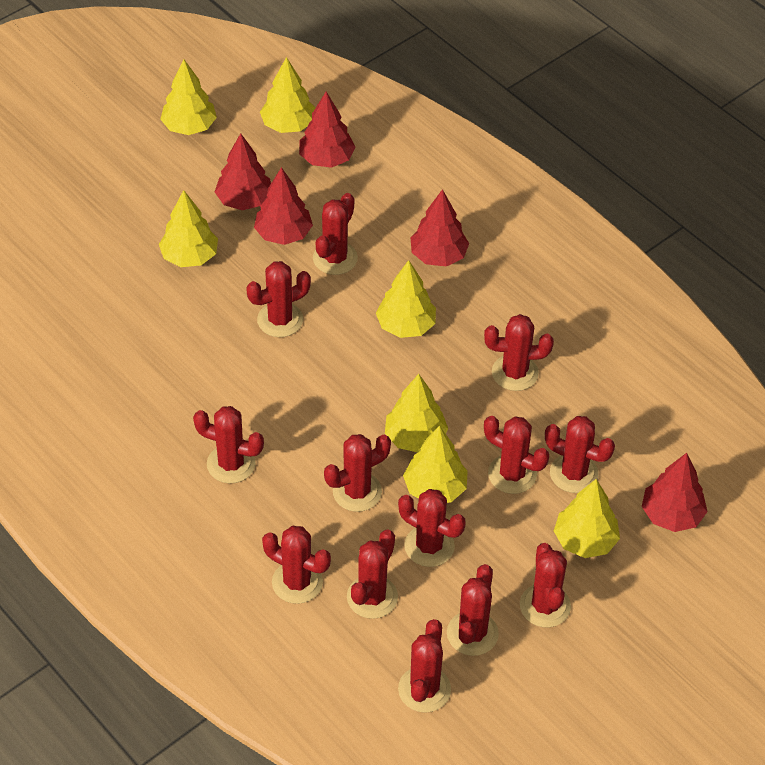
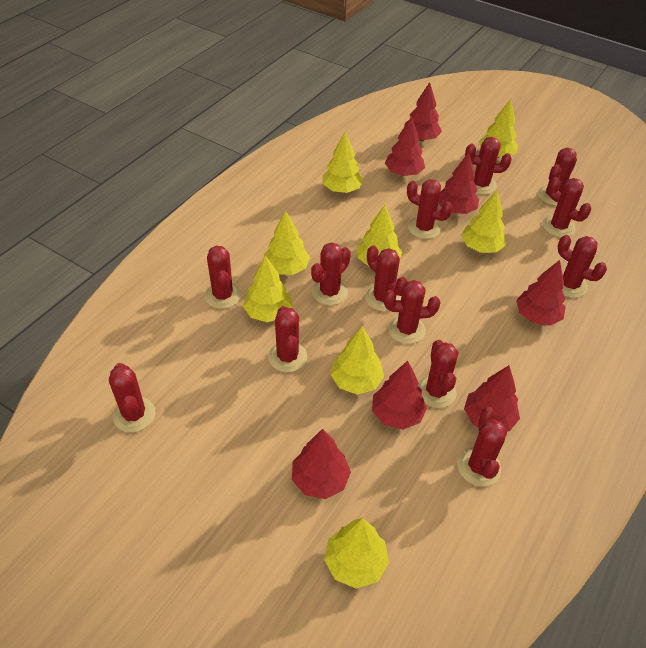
red tree: 5 -> 7
yellow tree: 7 -> 8

